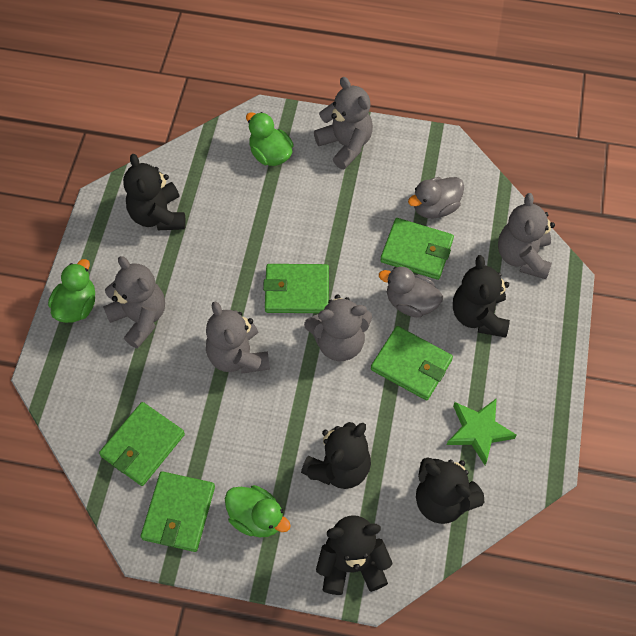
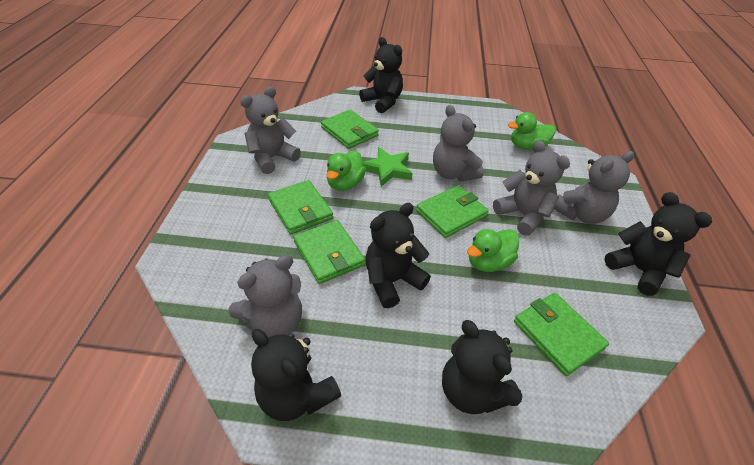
grey duck: 2 -> 0

